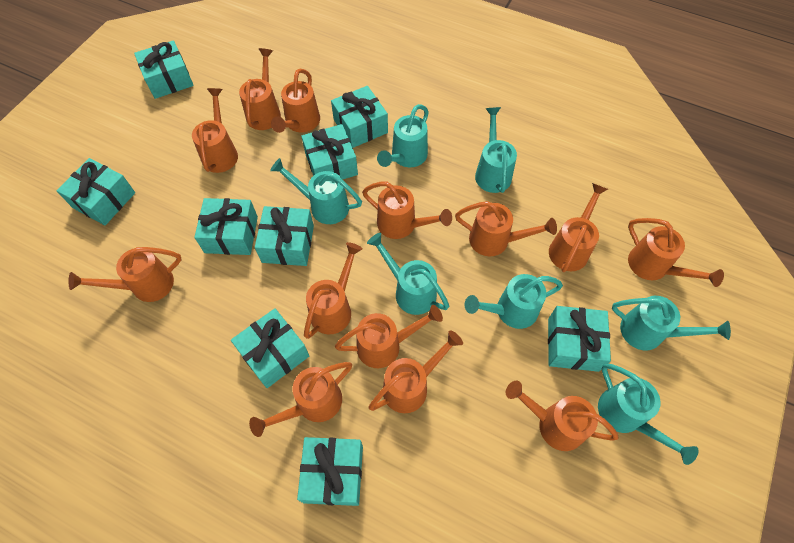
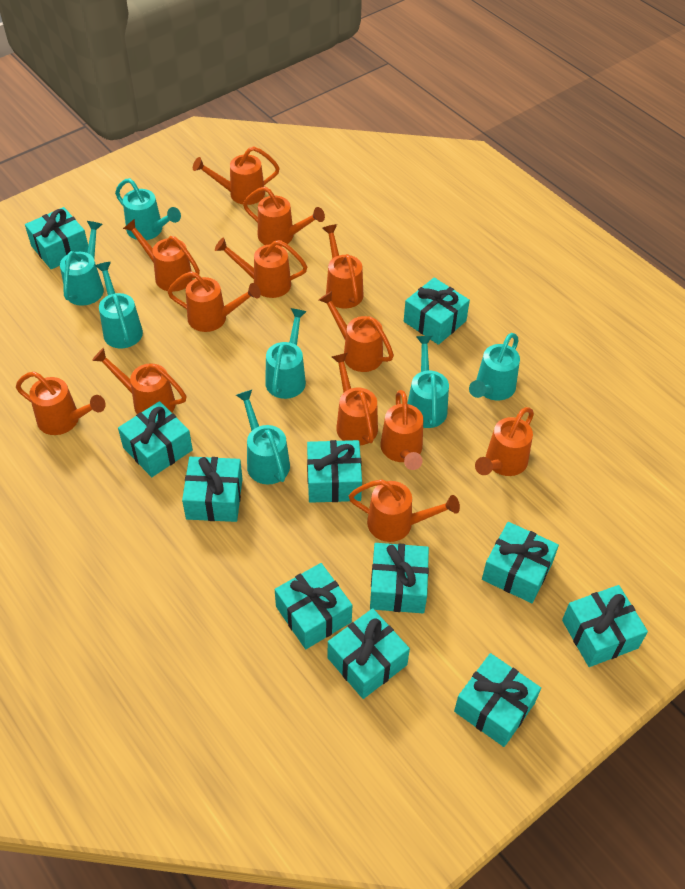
turquoise gift: 9 -> 11

